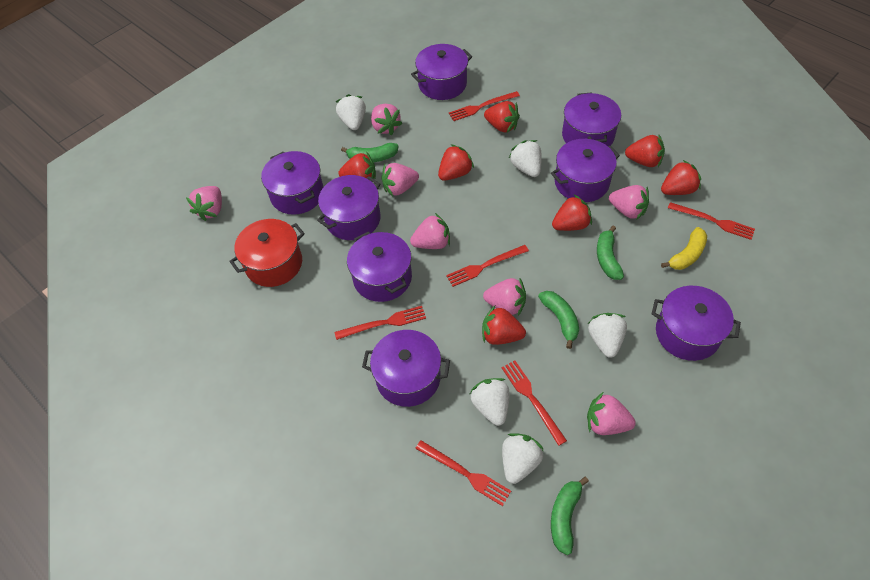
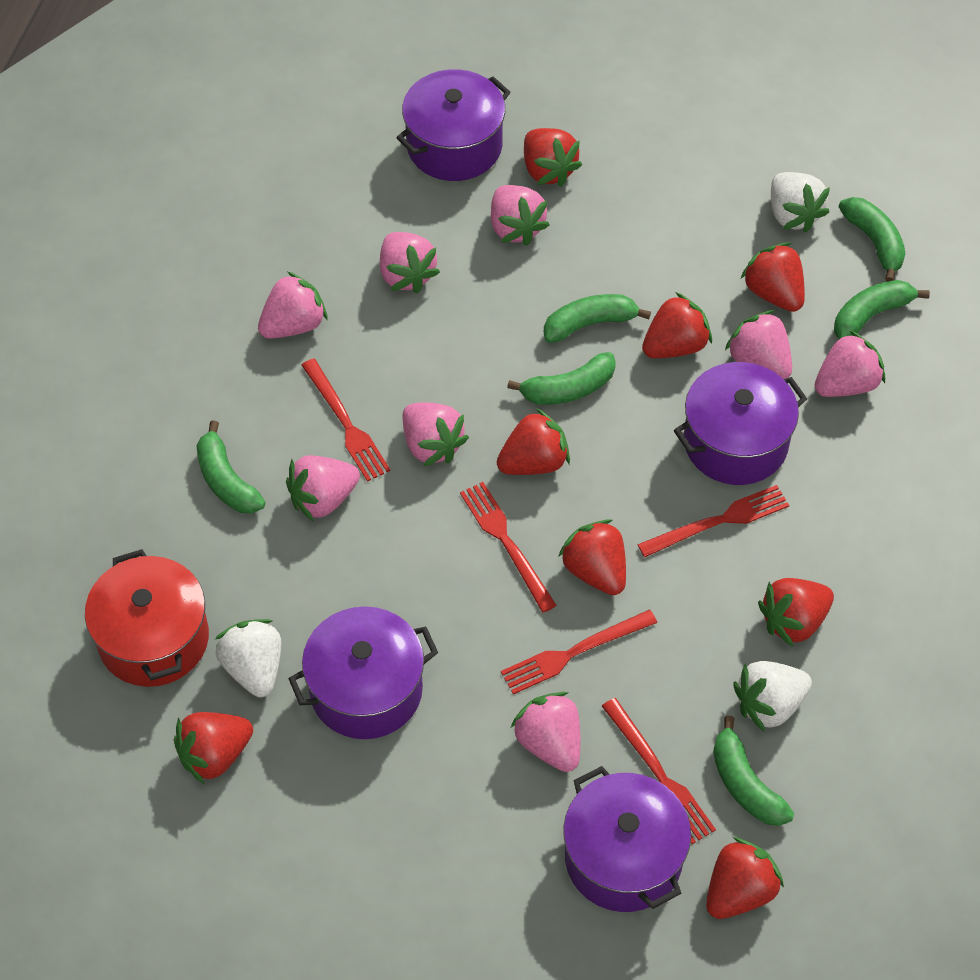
green banana: 4 -> 6
pink strawberry: 7 -> 8
purple pot: 8 -> 4
red fork: 6 -> 5
red strawberry: 7 -> 8
white strawberry: 5 -> 3
yellow banana: 1 -> 0

